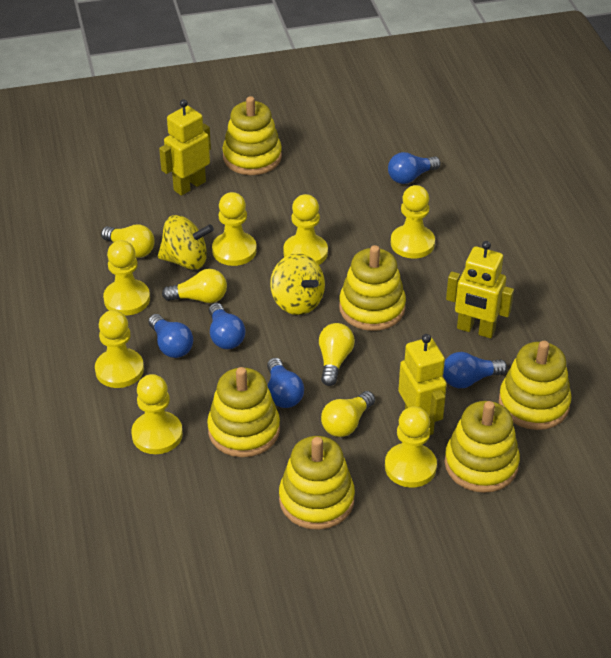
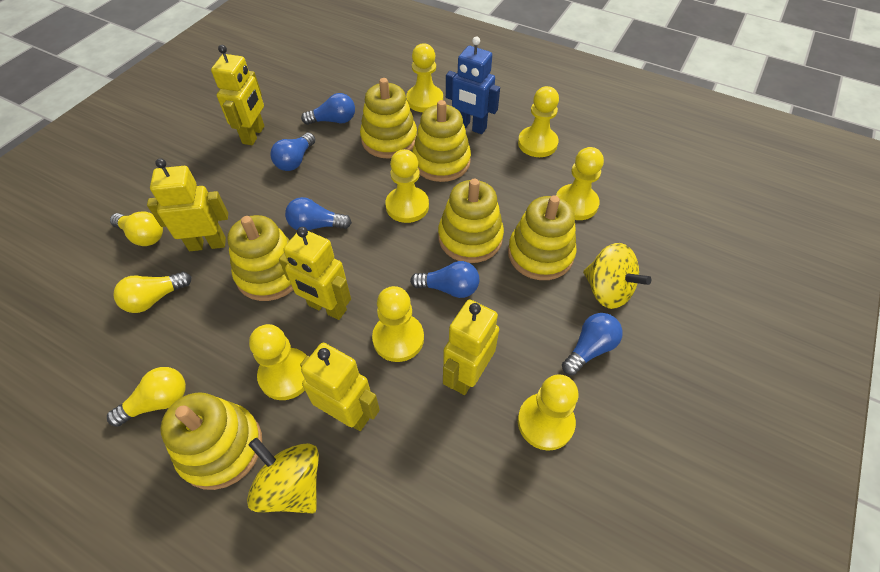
blue robot: 0 -> 1
yellow light bulb: 4 -> 3
yellow robot: 3 -> 5

